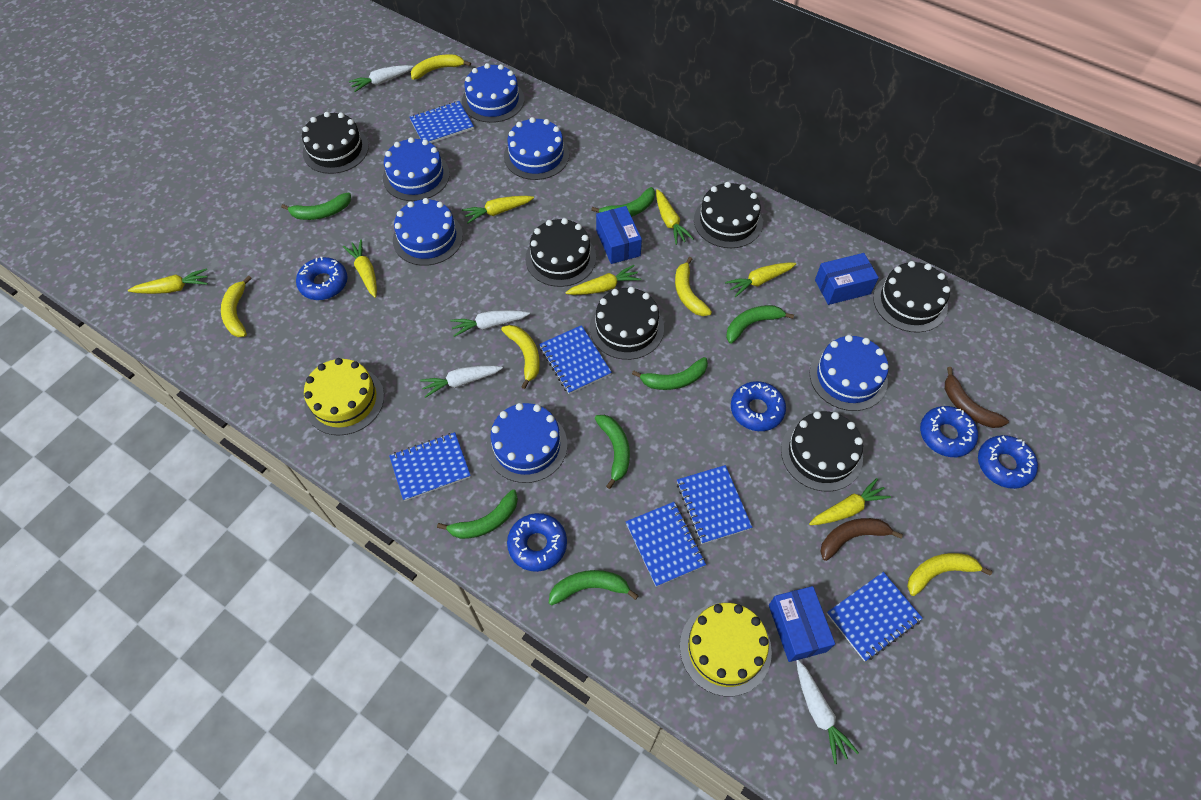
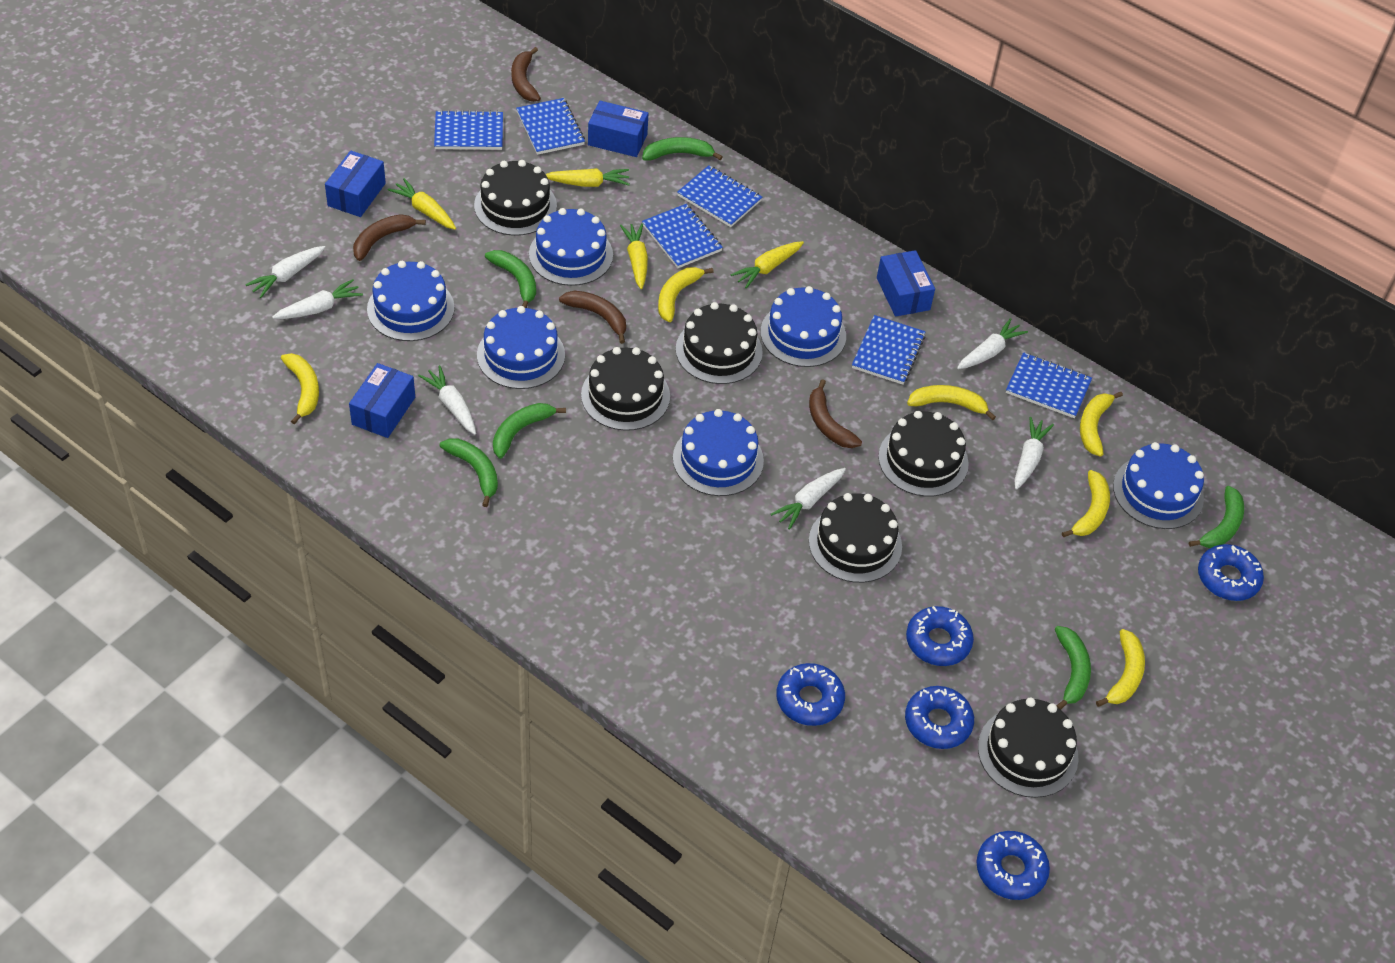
blue box: 3 -> 4
brown banana: 2 -> 4
green banana: 7 -> 6
white carrot: 4 -> 6
yellow banana: 5 -> 6
yellow cake: 2 -> 0
yellow carrot: 7 -> 4

